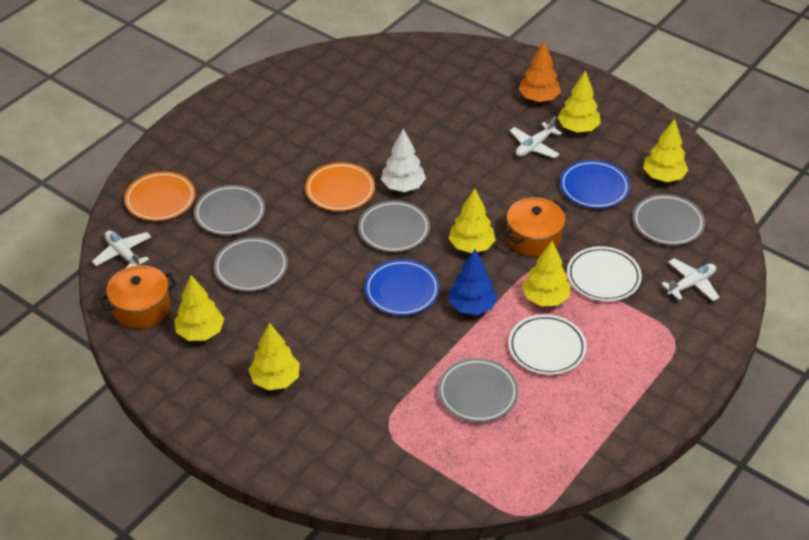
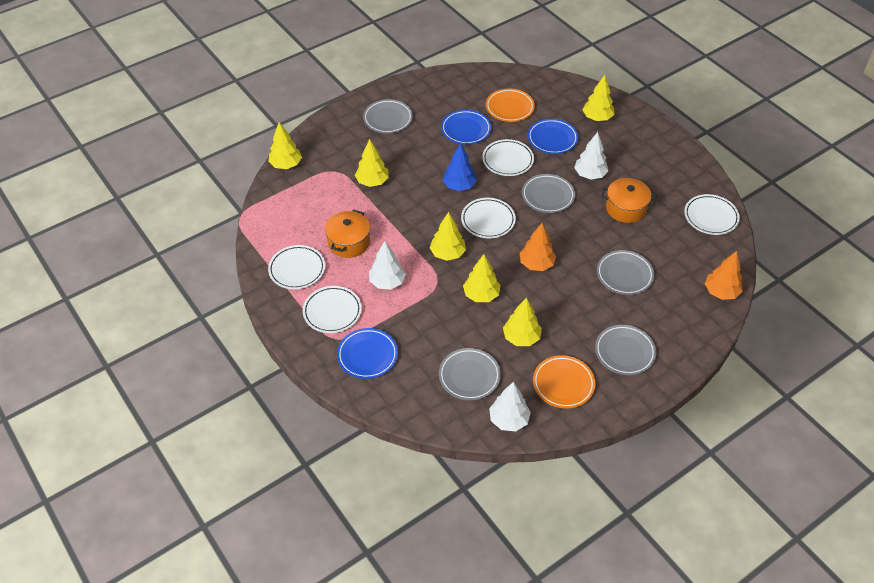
blue plate: 2 -> 3
orange tree: 1 -> 2
white plane: 3 -> 0
white plate: 2 -> 5
white tree: 1 -> 3

